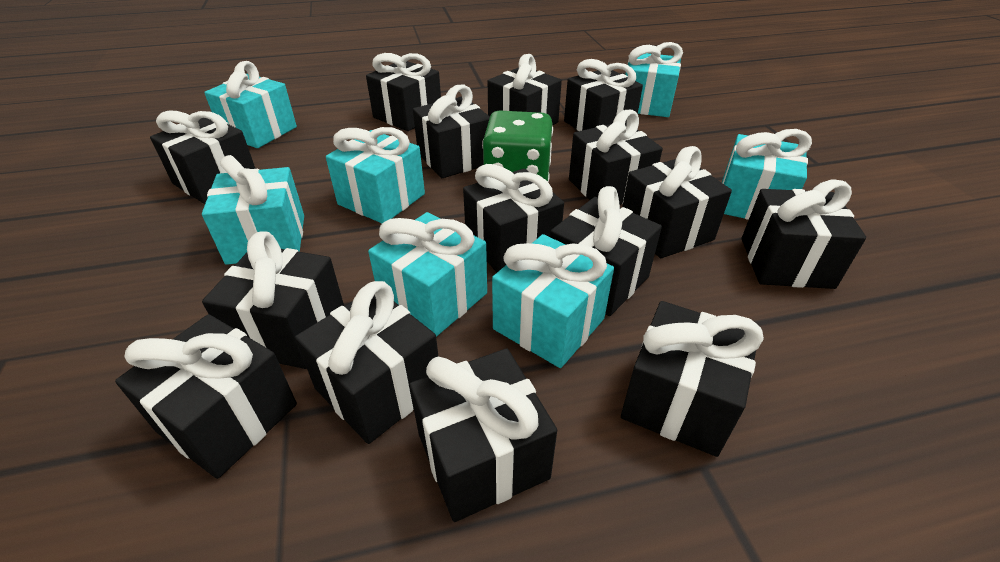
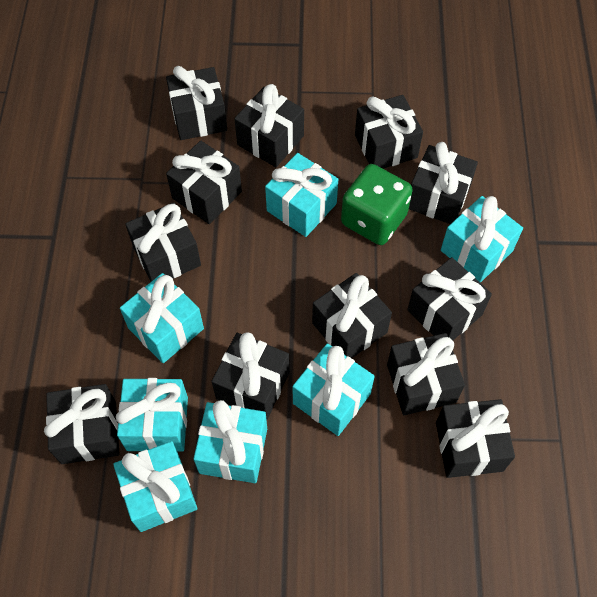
black gift: 15 -> 12

